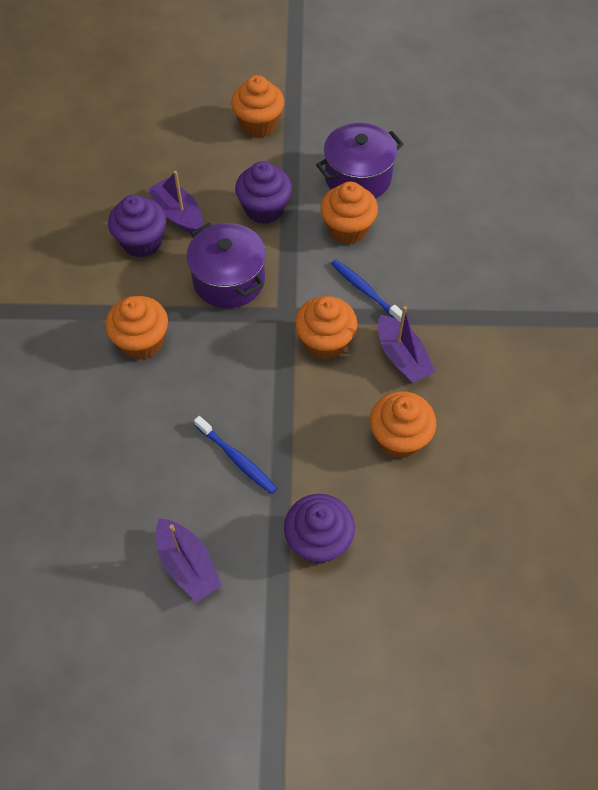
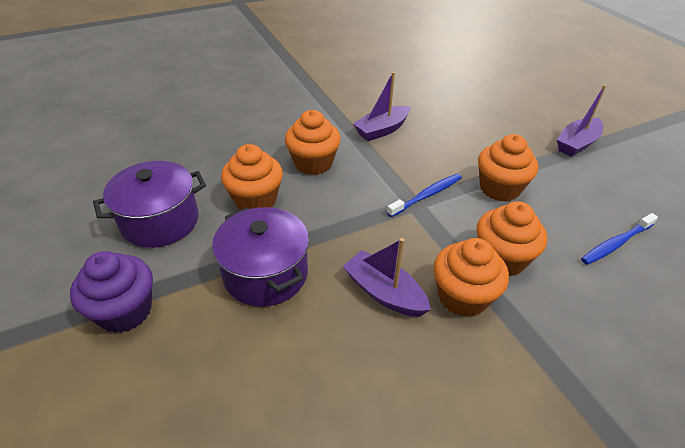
purple cupcake: 3 -> 1

